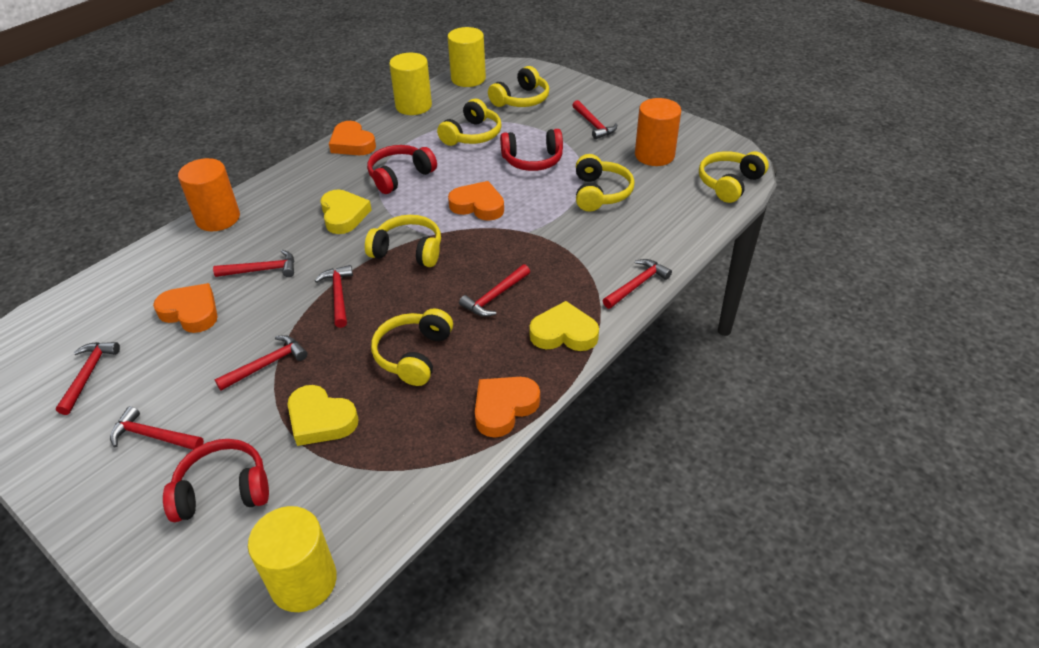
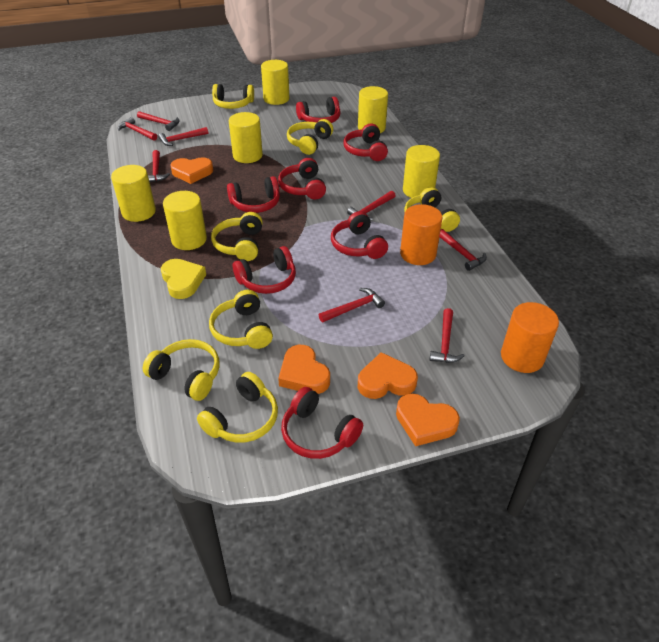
red headphones: 3 -> 7
yellow cylinder: 3 -> 6
yellow headphones: 6 -> 7
yellow heart: 3 -> 1

